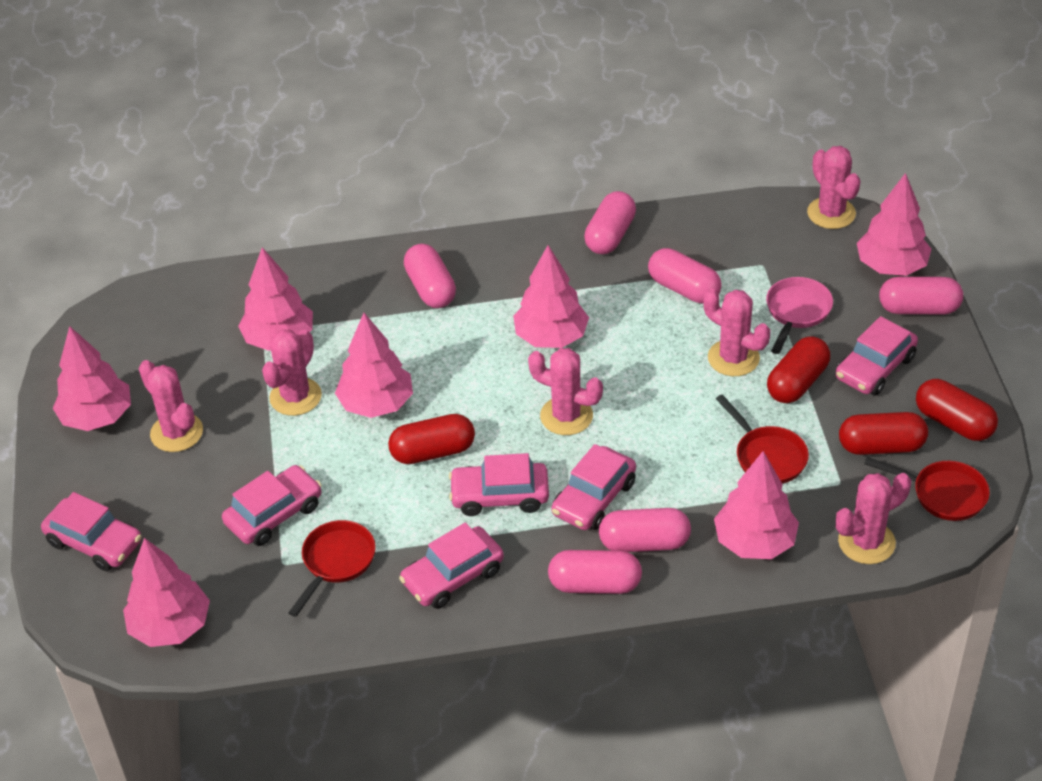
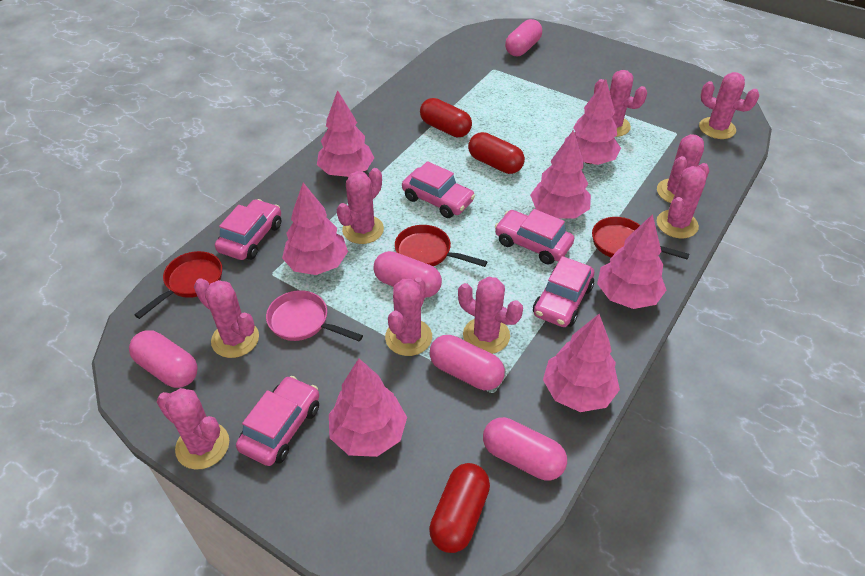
pink cactus: 6 -> 9
pink capsule: 6 -> 5
pink car: 6 -> 5
red capsule: 4 -> 3

